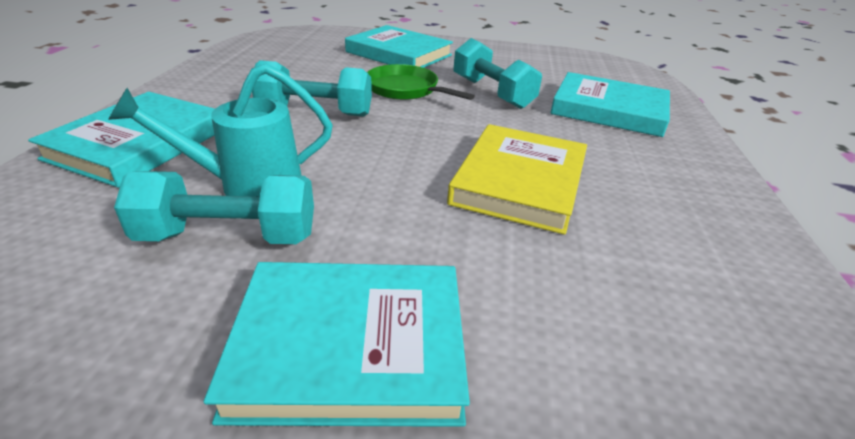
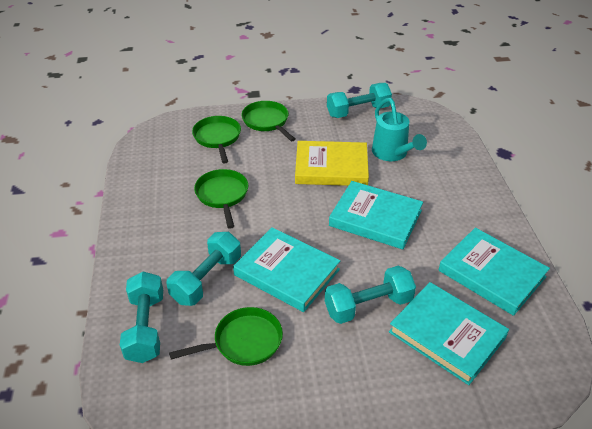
green pan: 1 -> 4
turquoise dumbbell: 3 -> 4

